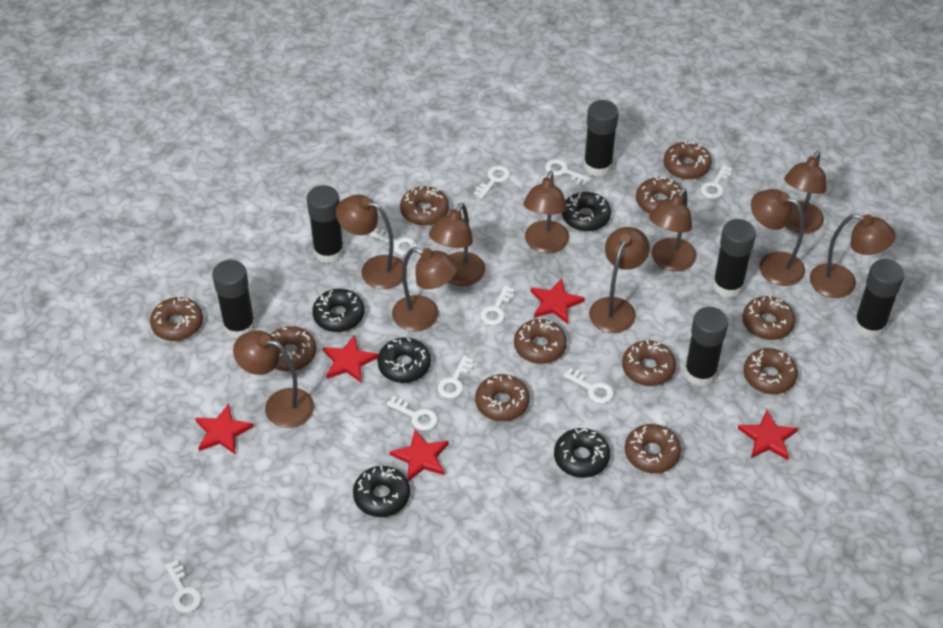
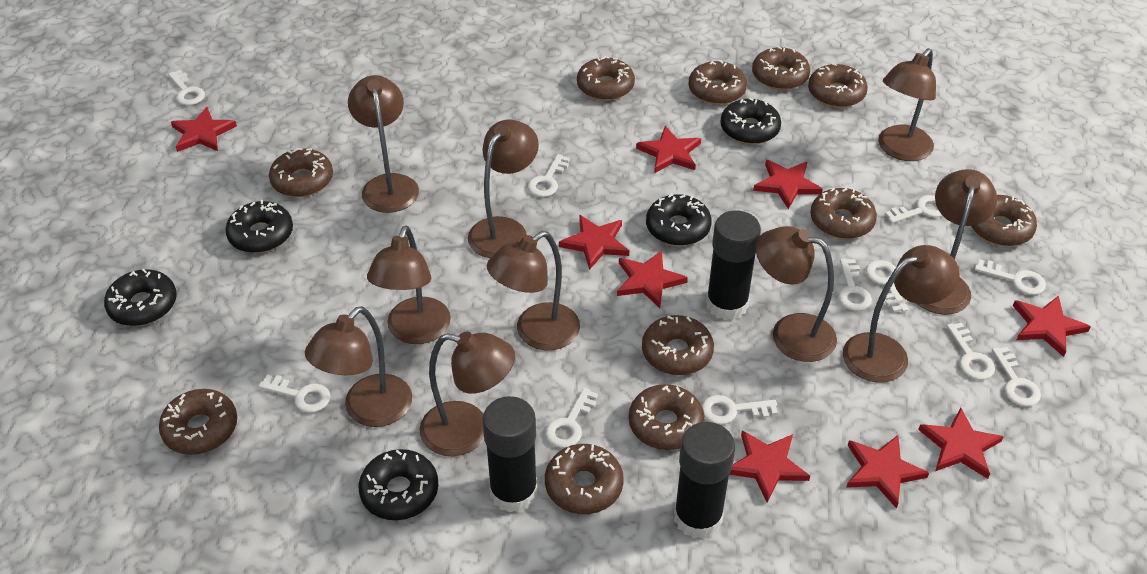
black glue stick: 6 -> 3
red star: 5 -> 9
white key: 9 -> 11

